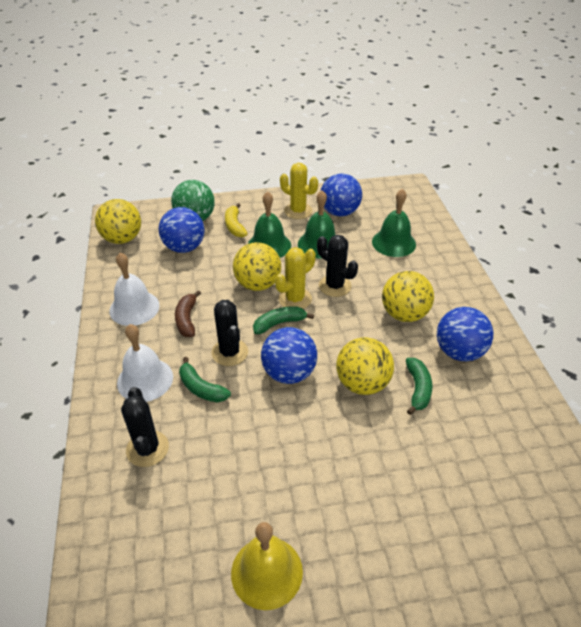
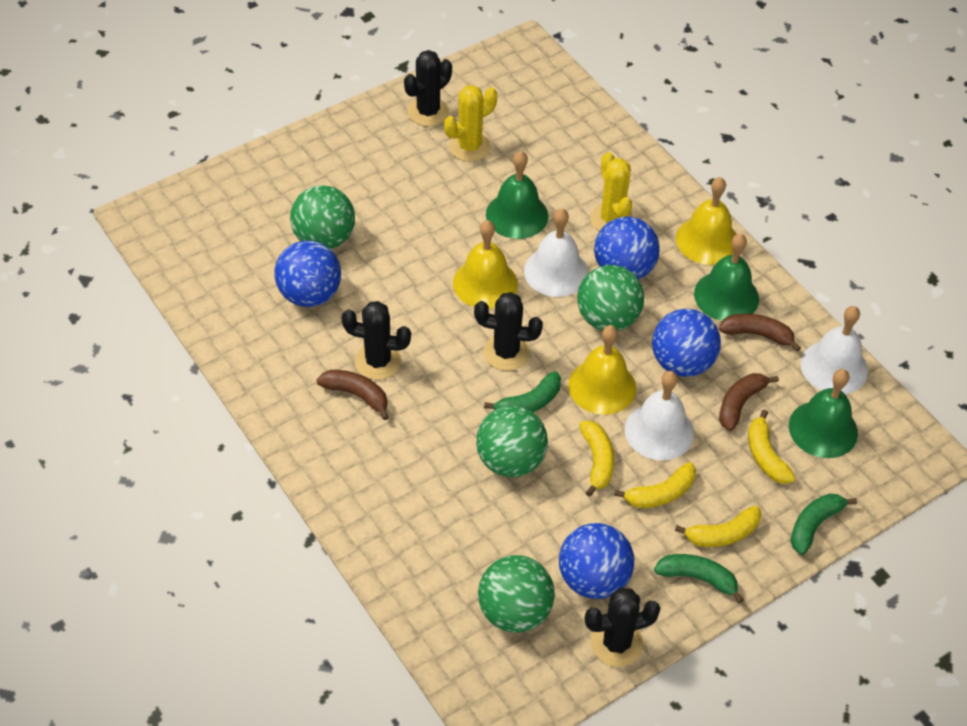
black cactus: 3 -> 4
brown banana: 1 -> 3
green ball: 1 -> 4
white bell: 2 -> 3
yellow ball: 4 -> 0
yellow banana: 1 -> 4
yellow bell: 1 -> 3

